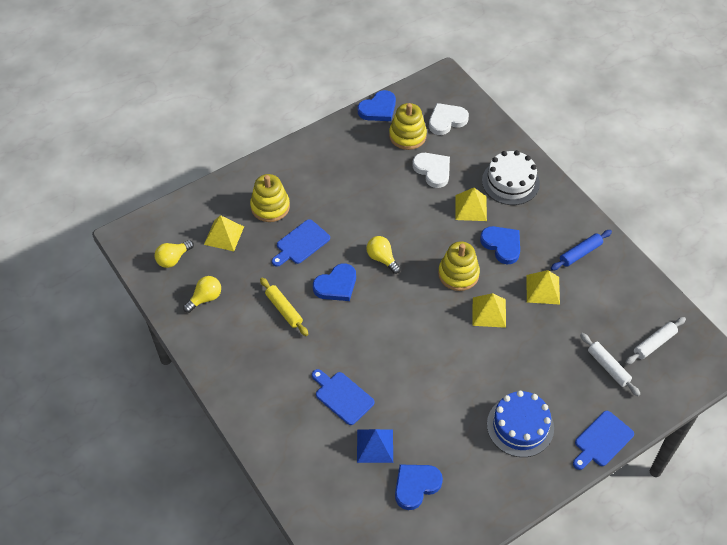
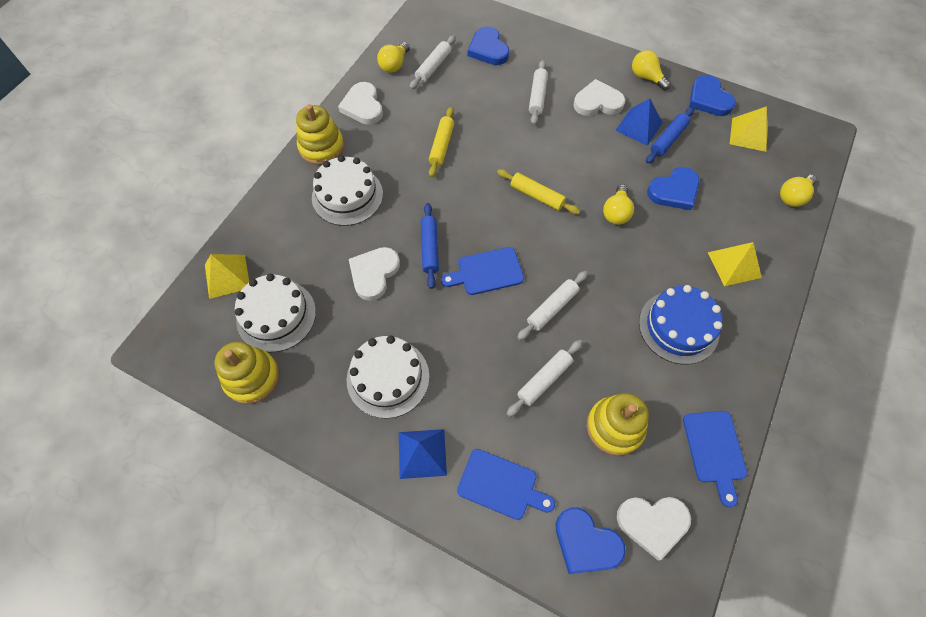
blue pyramid: 1 -> 2
blue rolling pin: 1 -> 2
white cake: 1 -> 3
white heart: 2 -> 4
white rolling pin: 2 -> 4
yellow light bulb: 3 -> 4
yellow pyramid: 4 -> 3
yellow rolling pin: 1 -> 2

